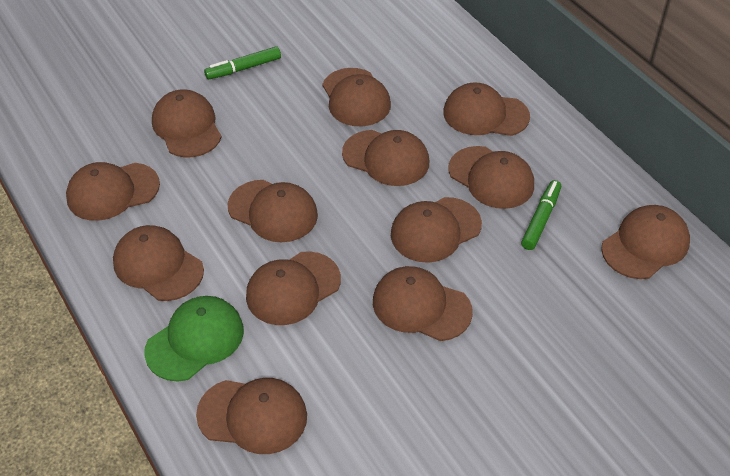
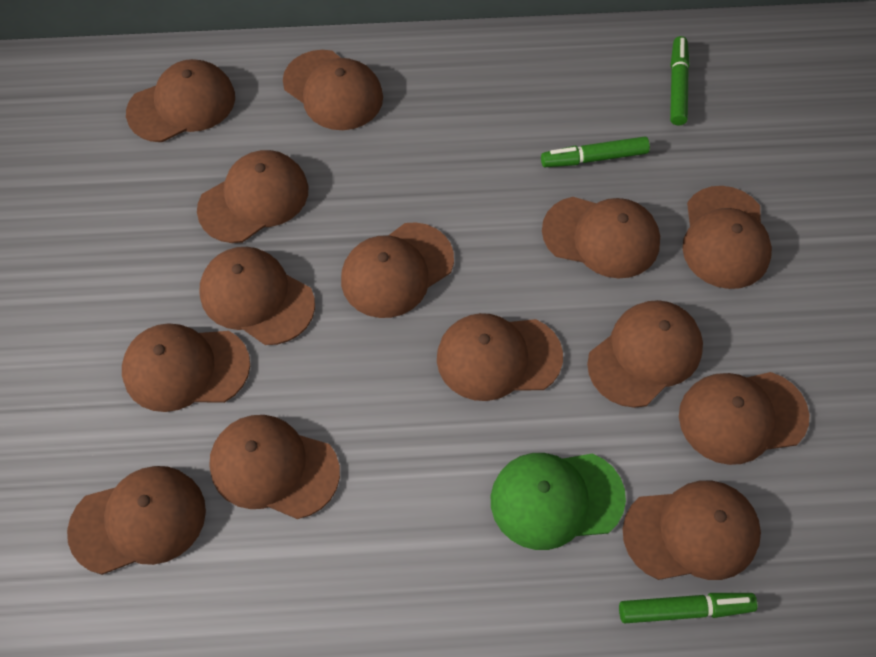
brown cap: 13 -> 14
green marker: 2 -> 3

